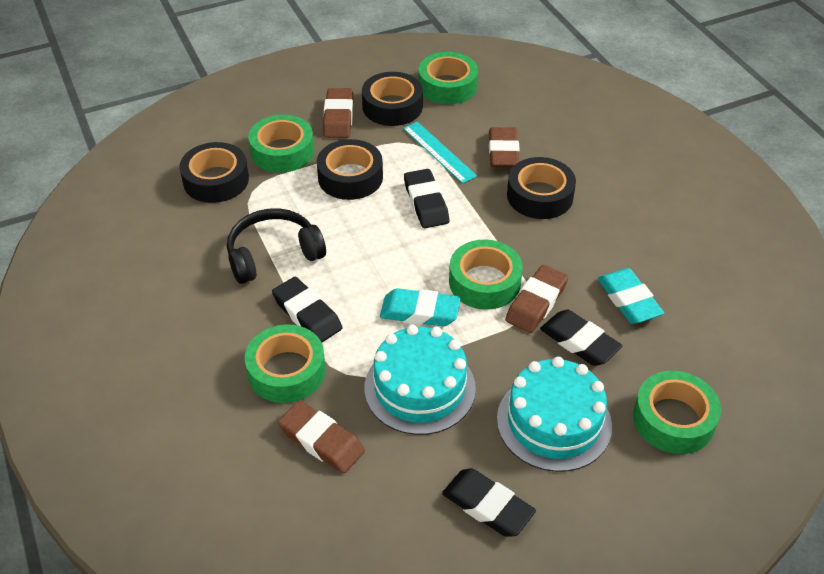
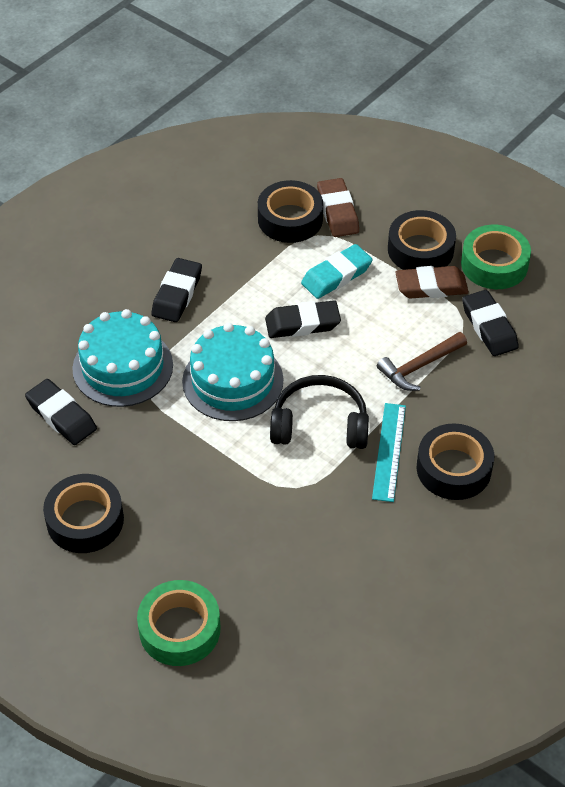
brown eraser: 4 -> 2
brown hammer: 0 -> 1
green tape: 5 -> 2
turquoise eraser: 2 -> 1

